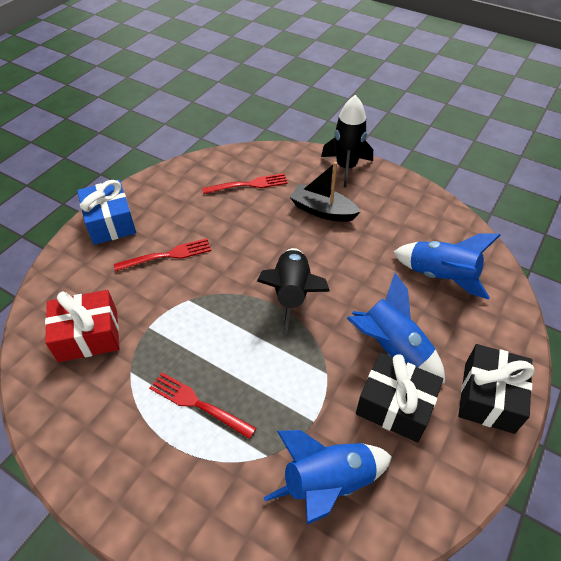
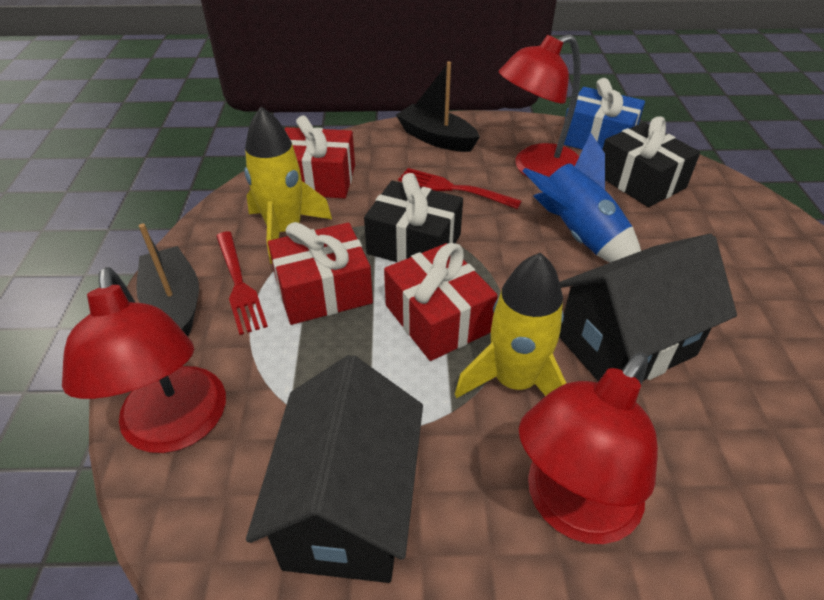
black boat: 1 -> 2
black house: 0 -> 2
black rocket: 2 -> 0
blue rocket: 3 -> 1
red fork: 3 -> 2
red gift: 1 -> 3
red lamp: 0 -> 3
yellow rocket: 0 -> 2

